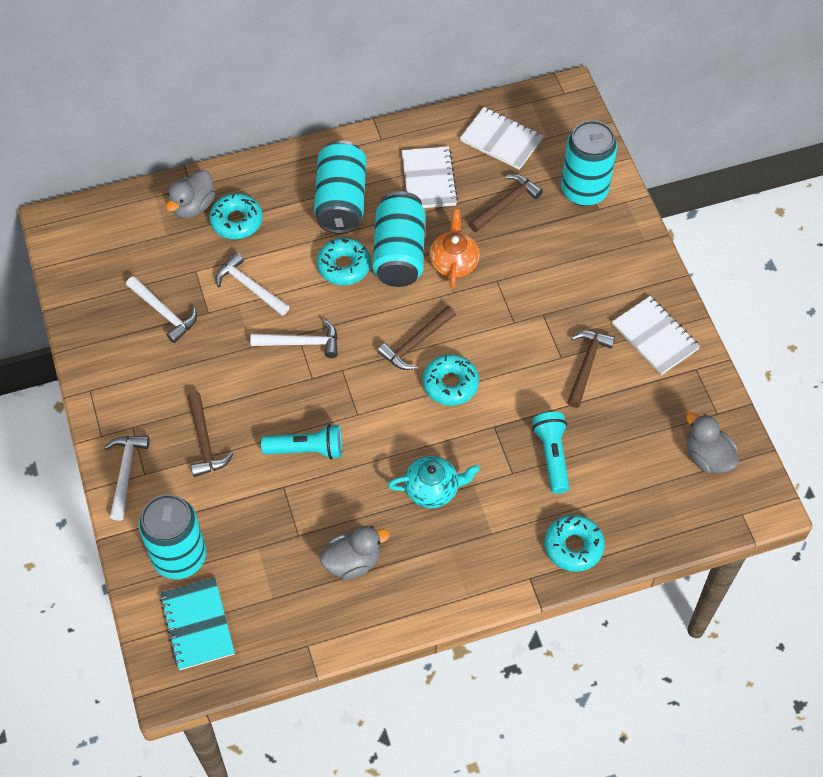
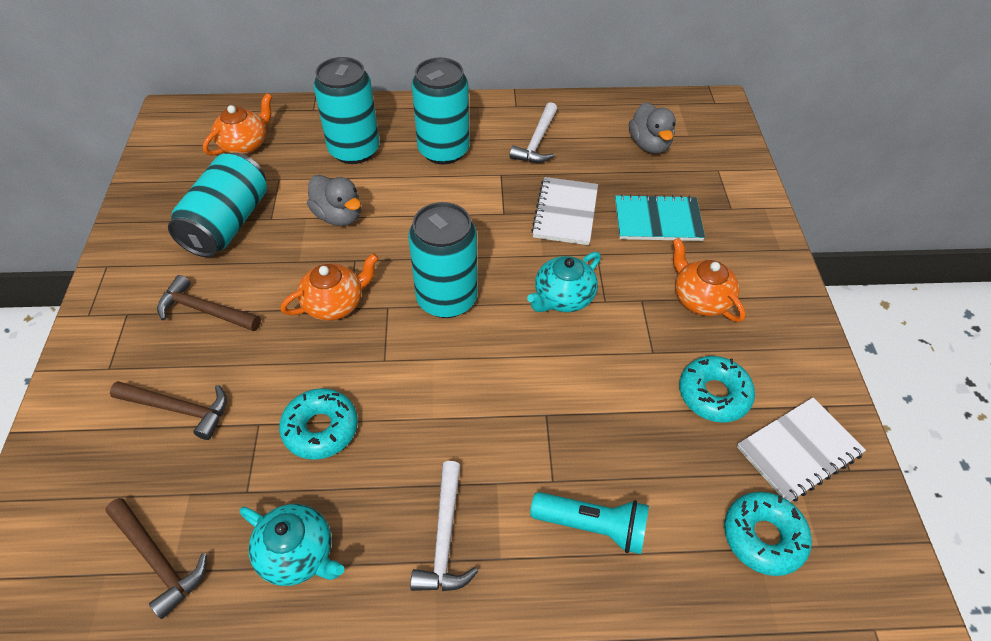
brown hammer: 4 -> 3
grey duck: 3 -> 2
orange teapot: 1 -> 3
turquoise donut: 4 -> 3
turquoise flashlight: 2 -> 1
turquoise teapot: 1 -> 2
white hammer: 4 -> 2
white notebook: 3 -> 2

